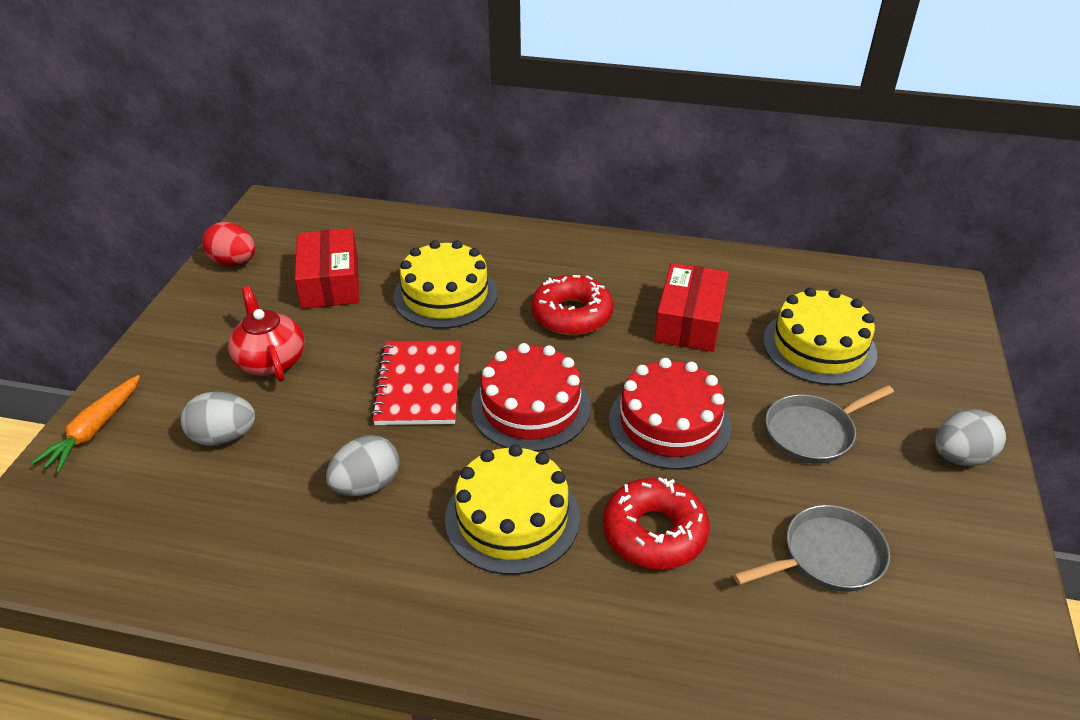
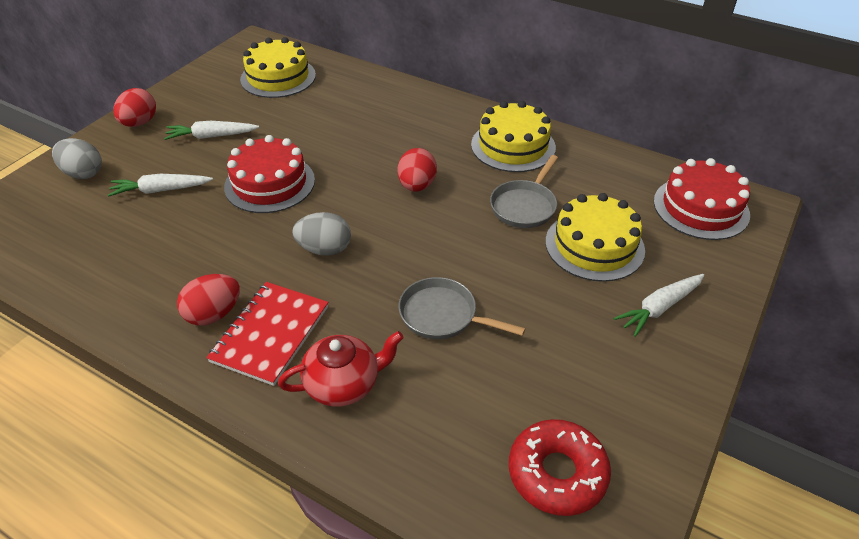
grey egg: 3 -> 2
orange carrot: 1 -> 0
red box: 2 -> 0
red donut: 2 -> 1
red egg: 1 -> 3
white carrot: 0 -> 3

